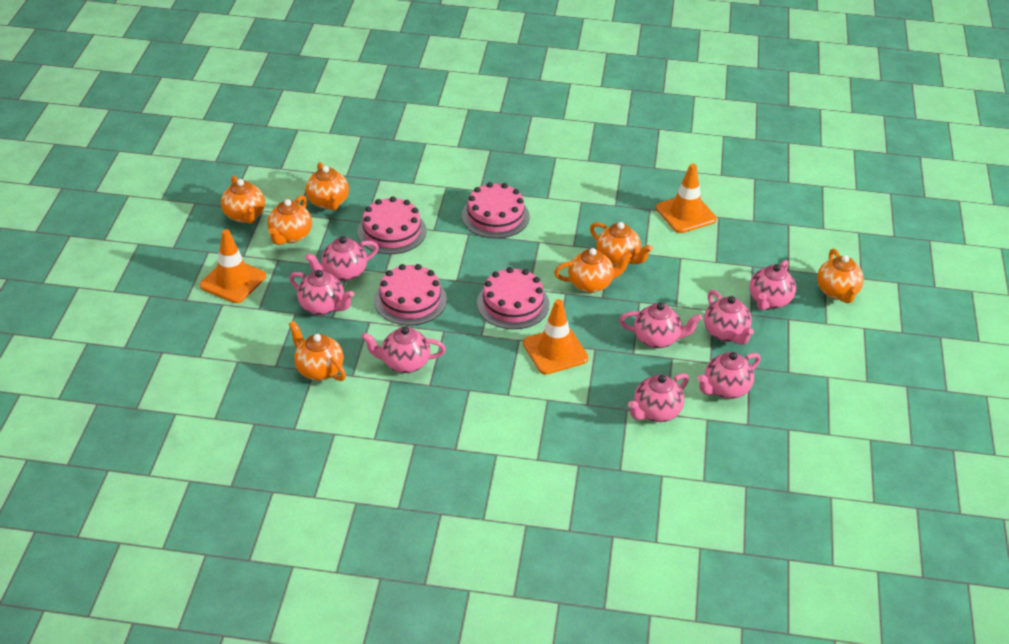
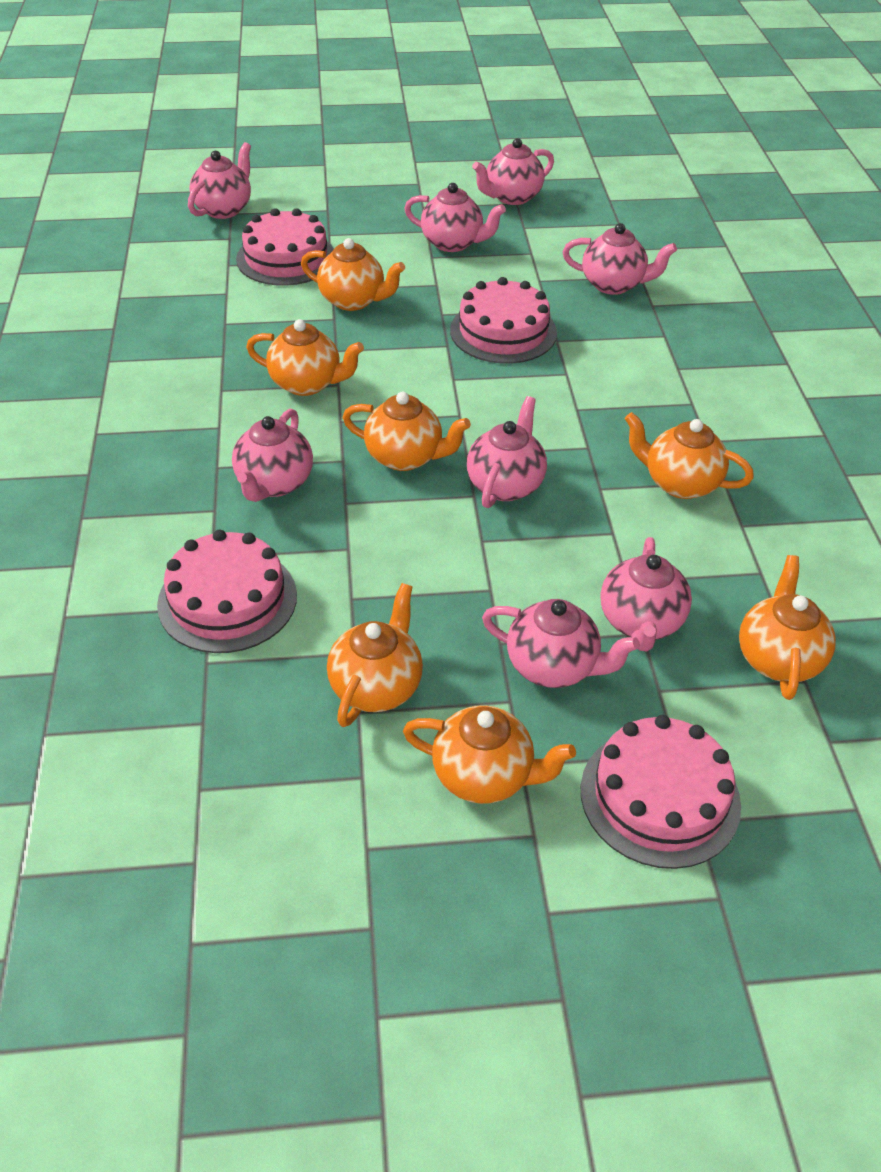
orange traffic cone: 3 -> 0

